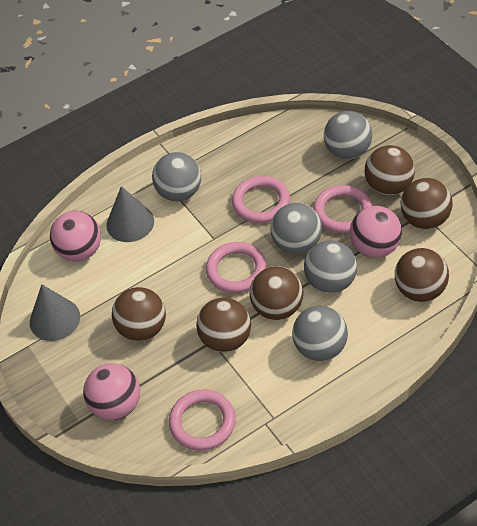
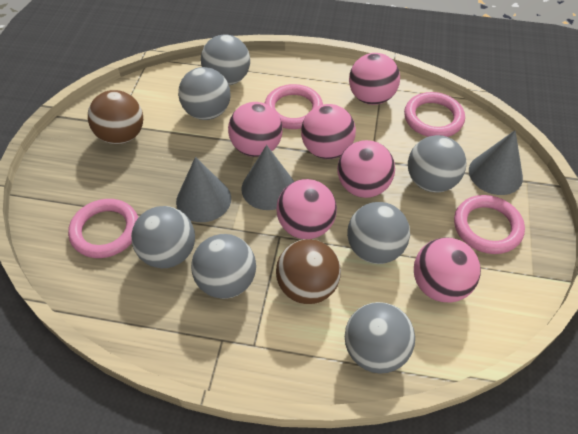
brown ball: 6 -> 2
grey ball: 5 -> 7
grey cone: 2 -> 3
pink ball: 3 -> 6

